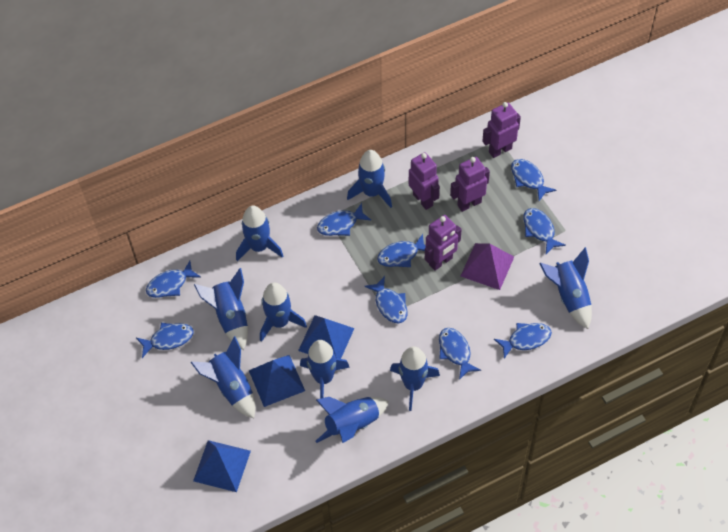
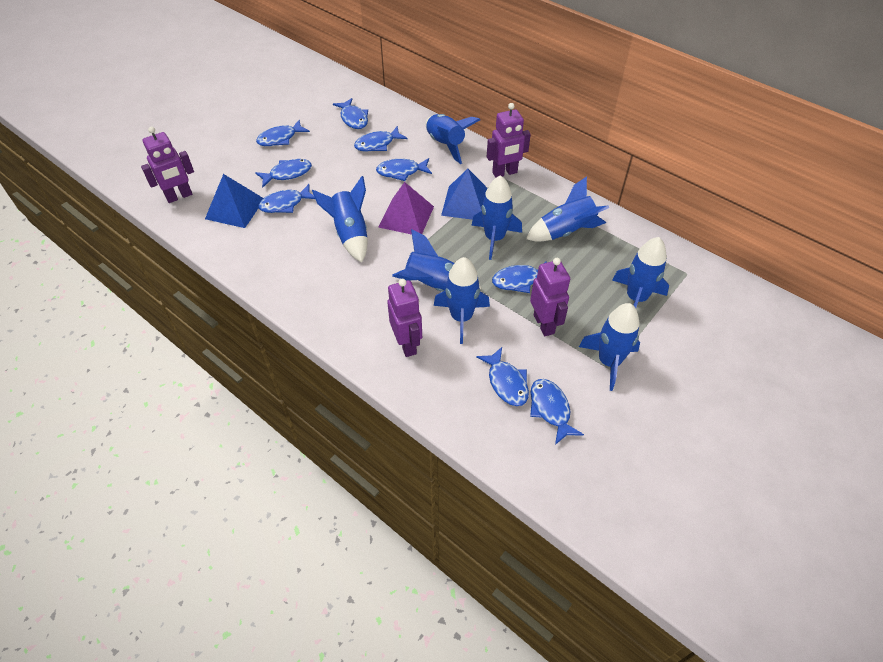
blue pyramid: 3 -> 2
blue rocket: 9 -> 8

